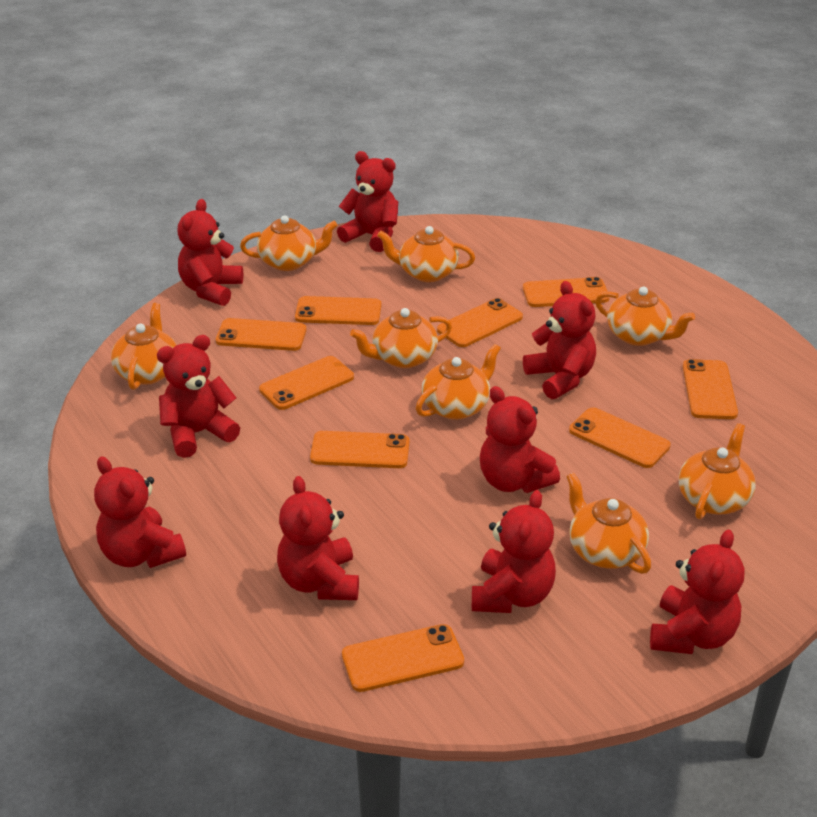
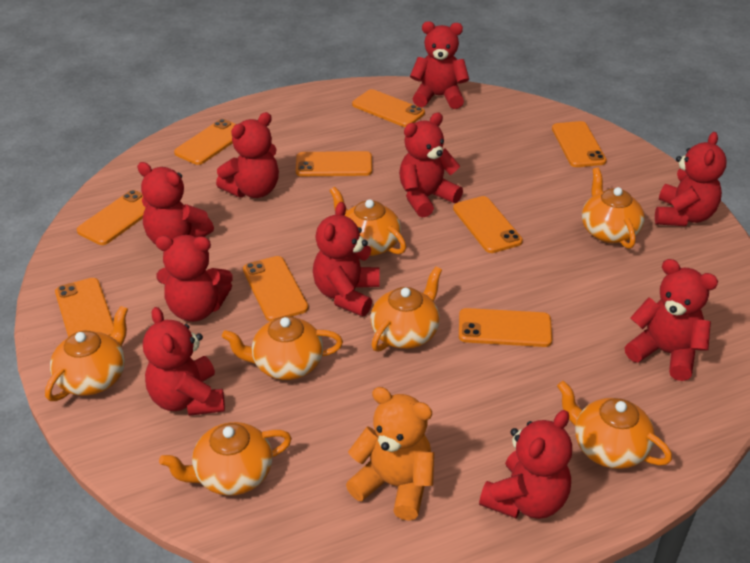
orange teapot: 8 -> 7
orange teddy bear: 0 -> 1
red teddy bear: 9 -> 10

